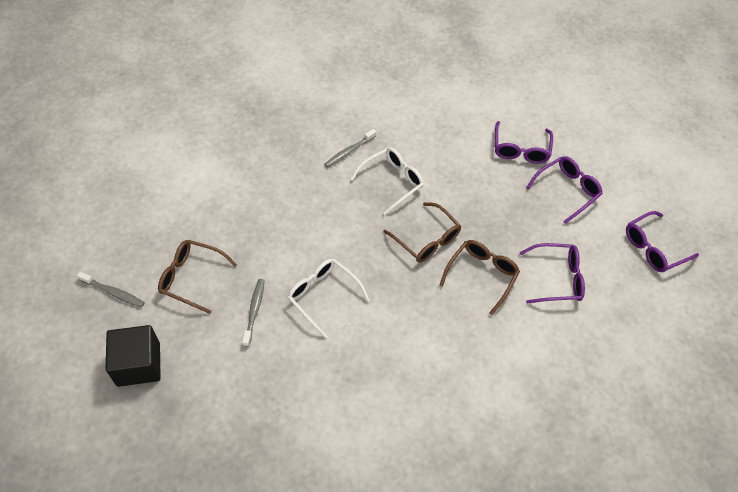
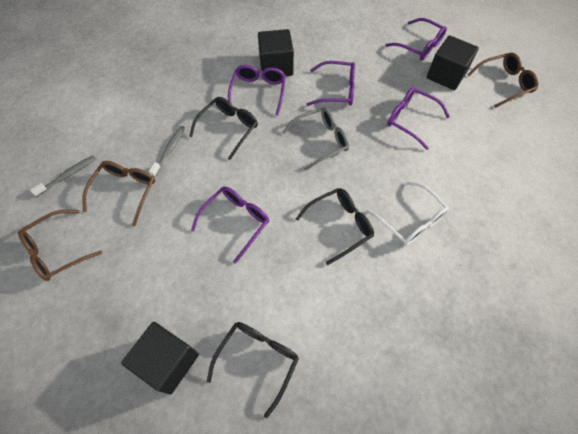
black cube: 1 -> 3
black glasses: 0 -> 3
grey glasses: 0 -> 1
grey toothbrush: 3 -> 2
purple glasses: 4 -> 5
white glasses: 2 -> 1

